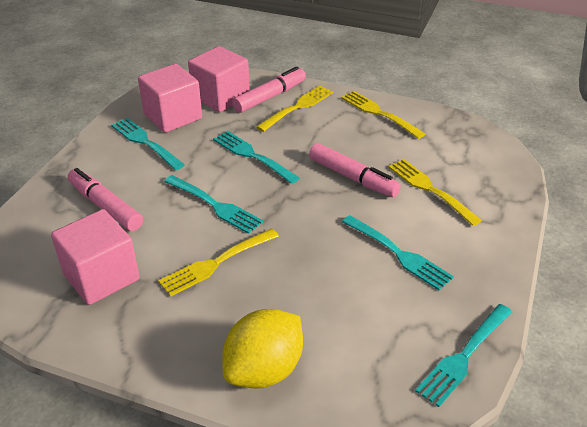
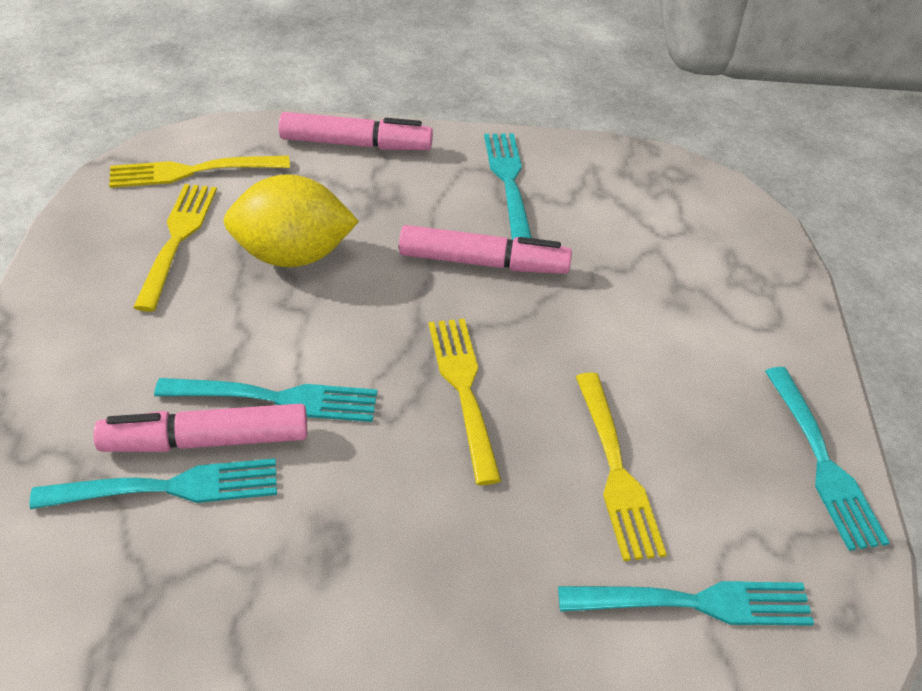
pink cube: 3 -> 0

